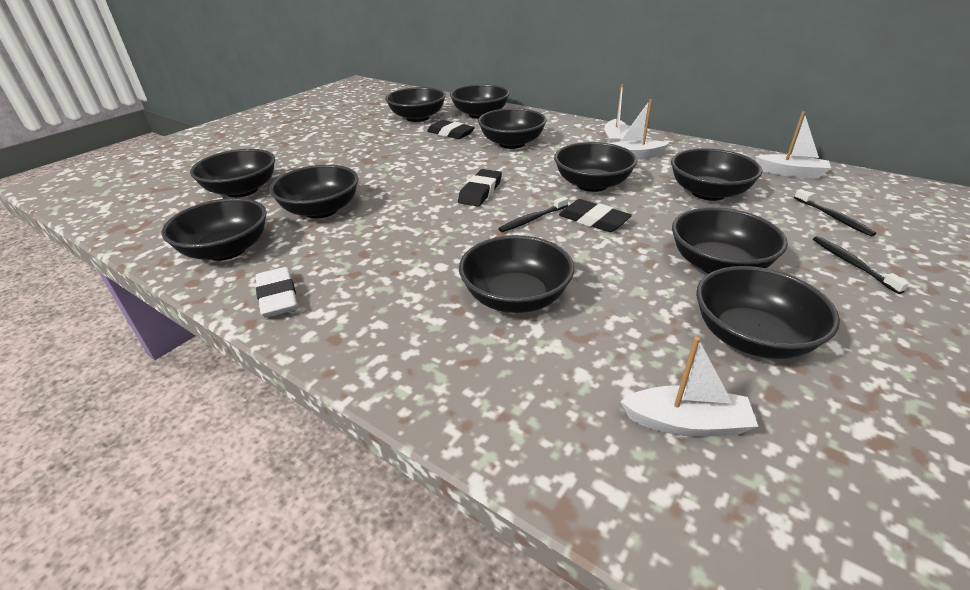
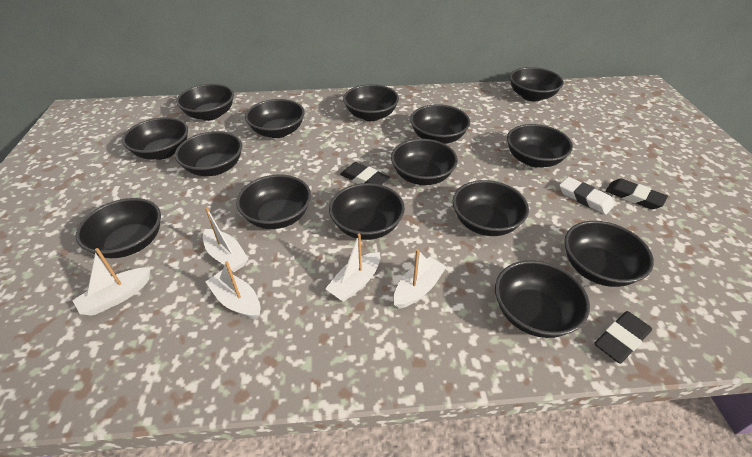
black bowl: 11 -> 15
black toothbrush: 3 -> 0
white boat: 4 -> 5

